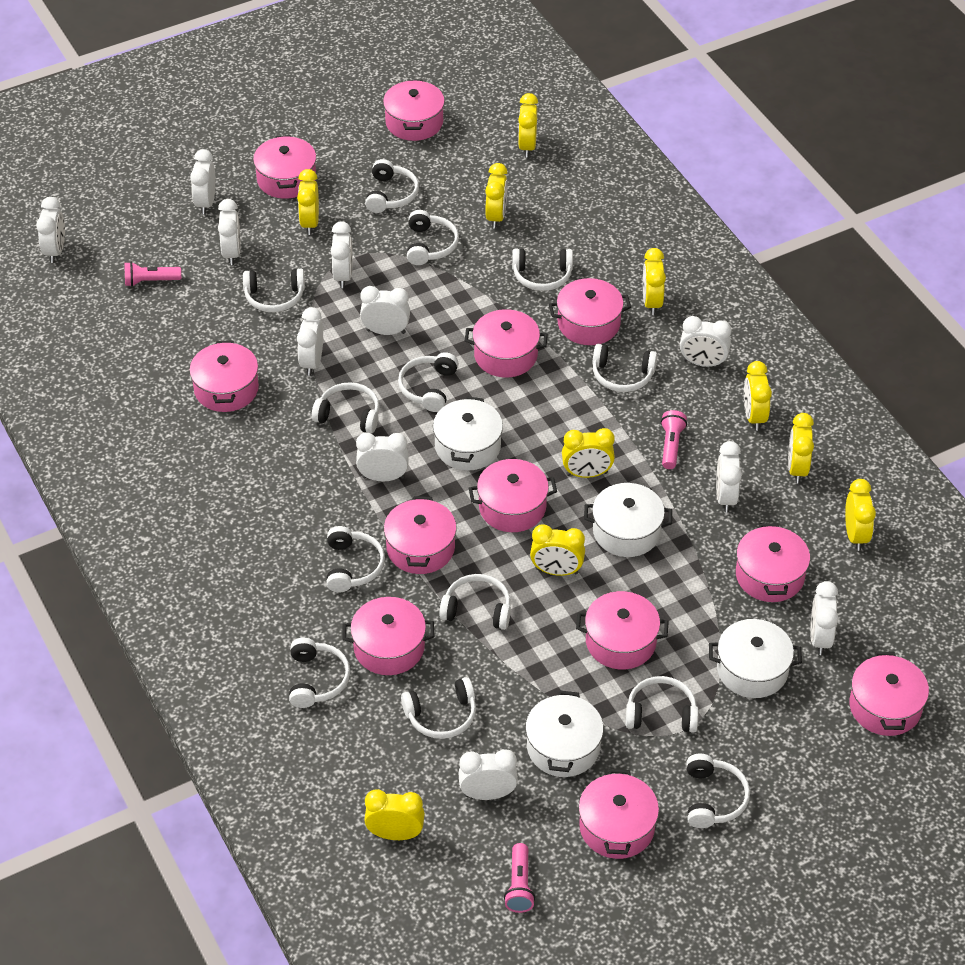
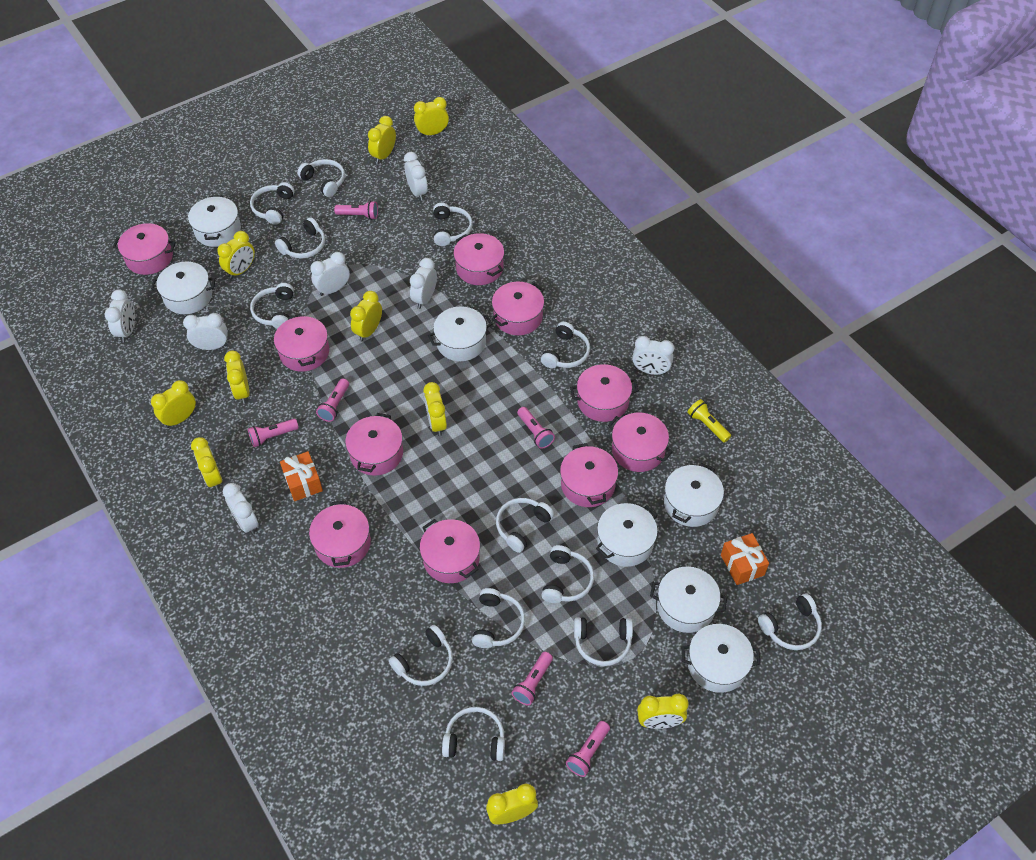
orange gift: 0 -> 2
pink flashlight: 3 -> 6
pink pot: 12 -> 10
white clock: 11 -> 7
white pot: 4 -> 7
yellow flashlight: 0 -> 1

